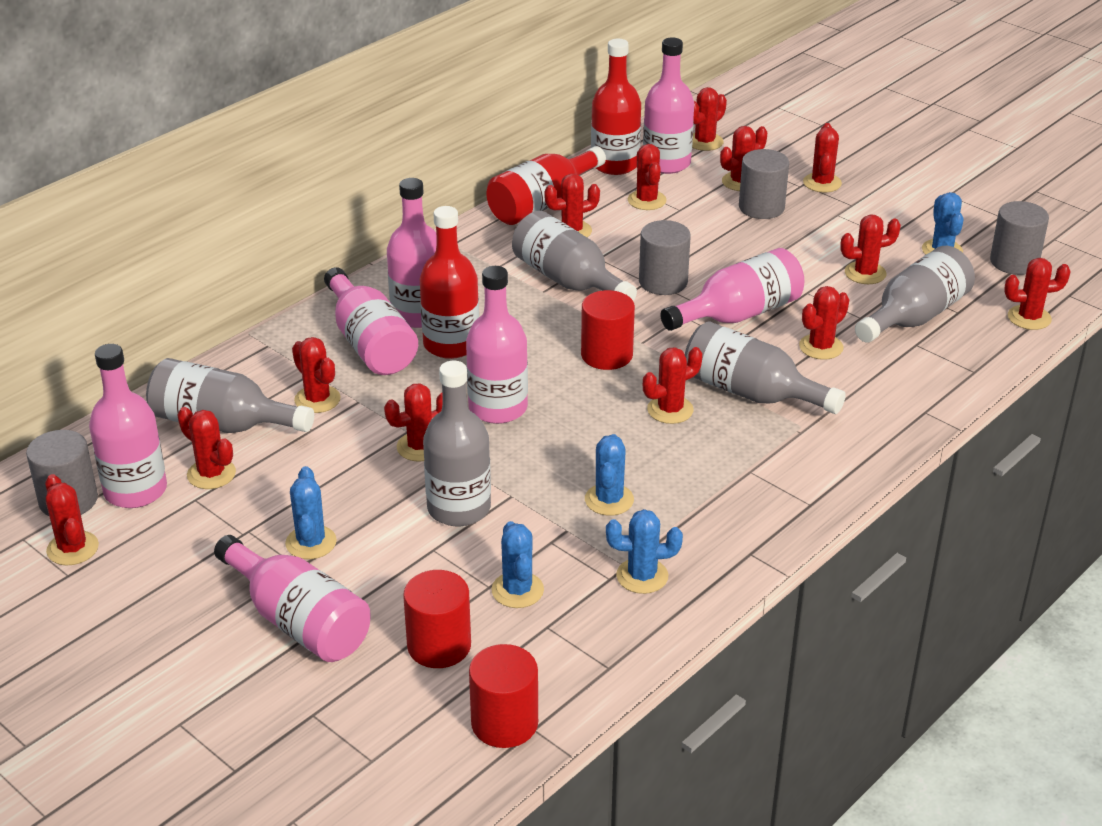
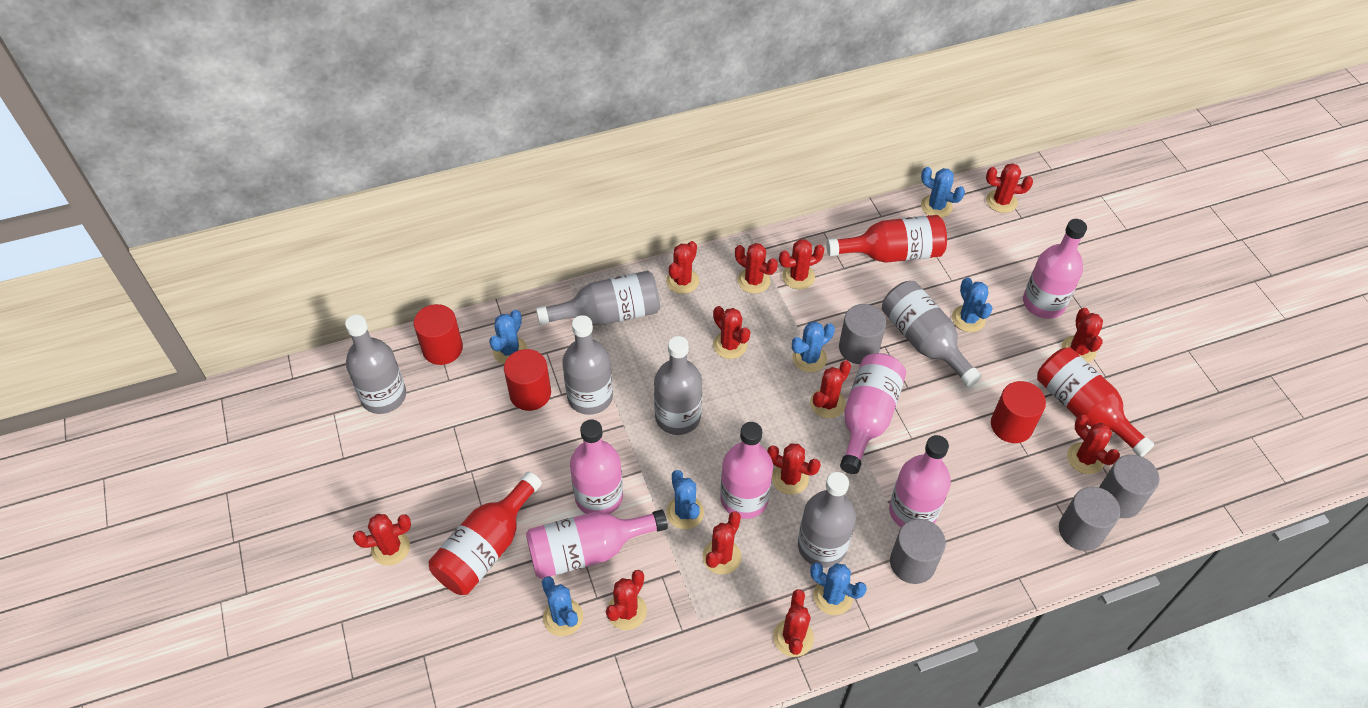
blue cactus: 5 -> 7
grey bottle: 5 -> 6
pink bottle: 7 -> 6

